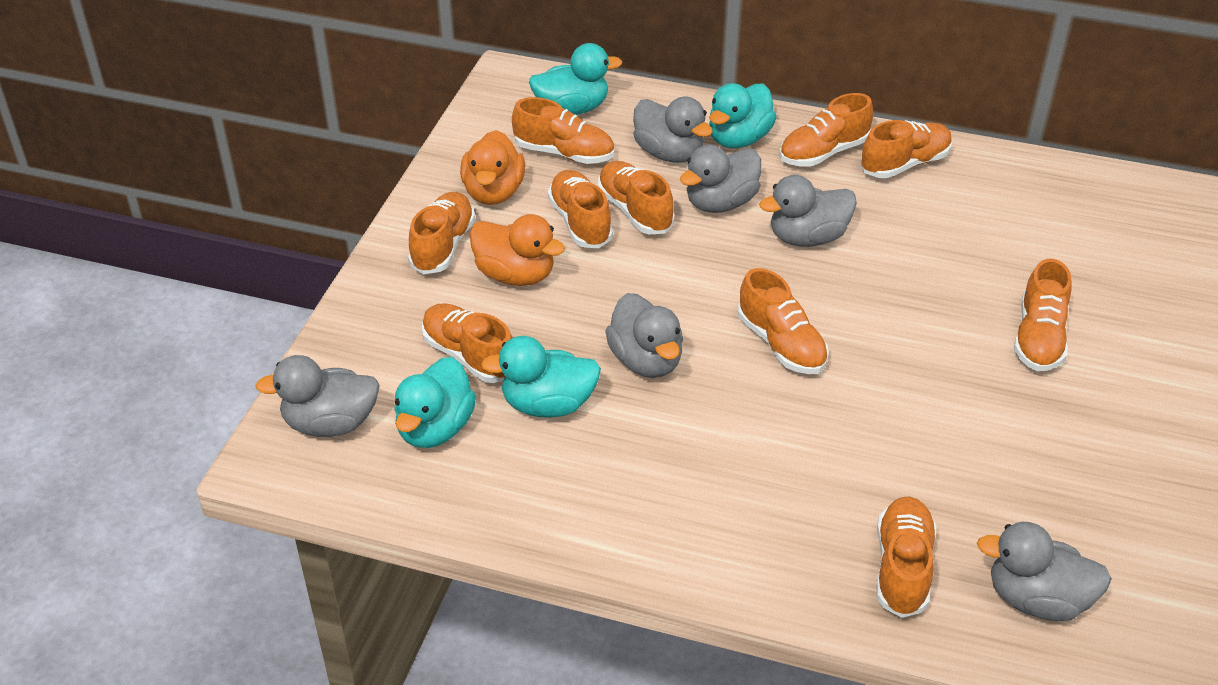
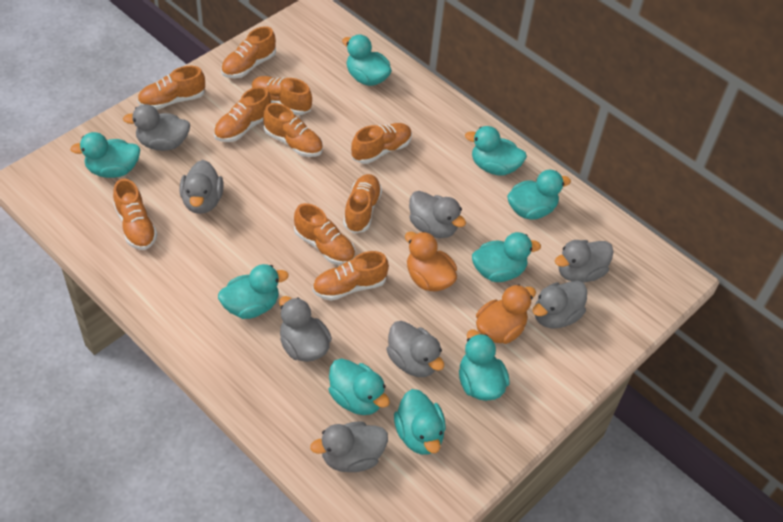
grey duck: 6 -> 8
turquoise duck: 4 -> 9

